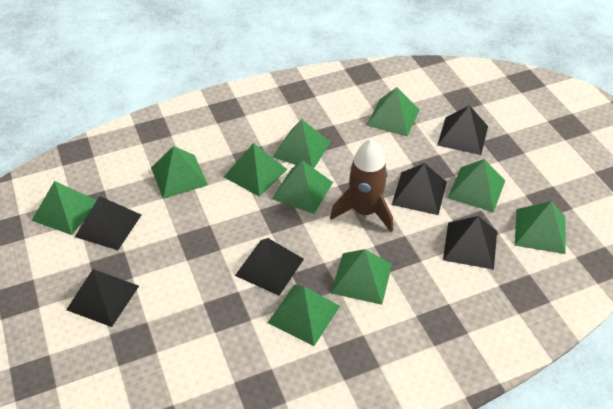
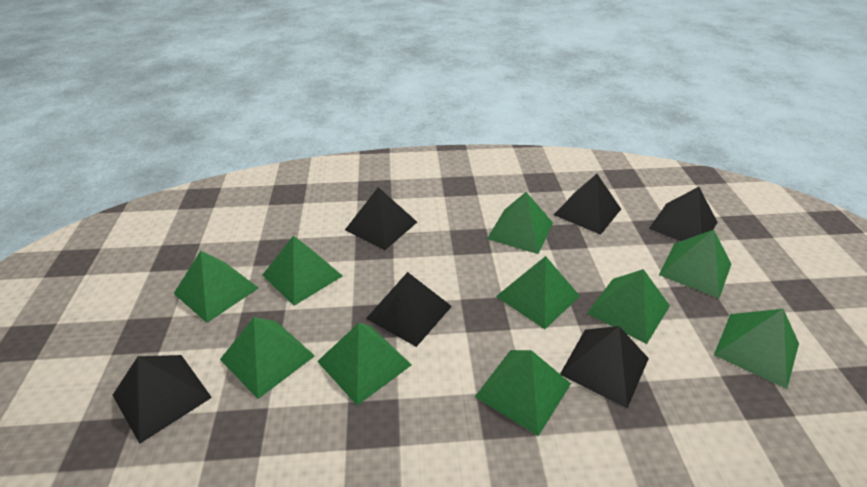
brown rocket: 1 -> 0

